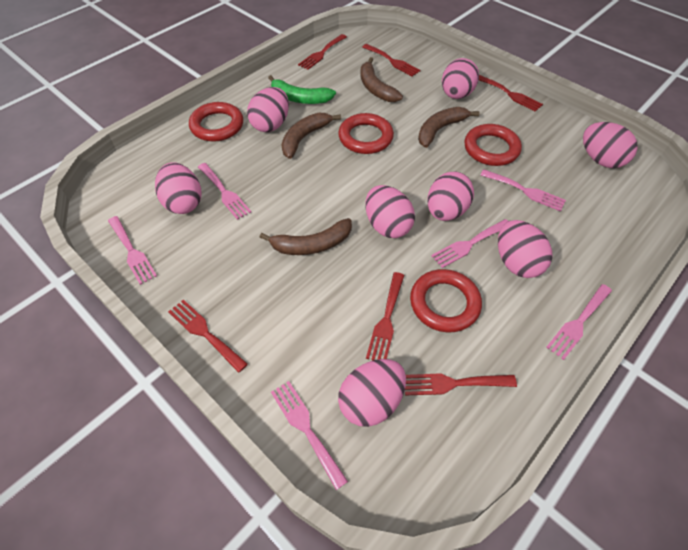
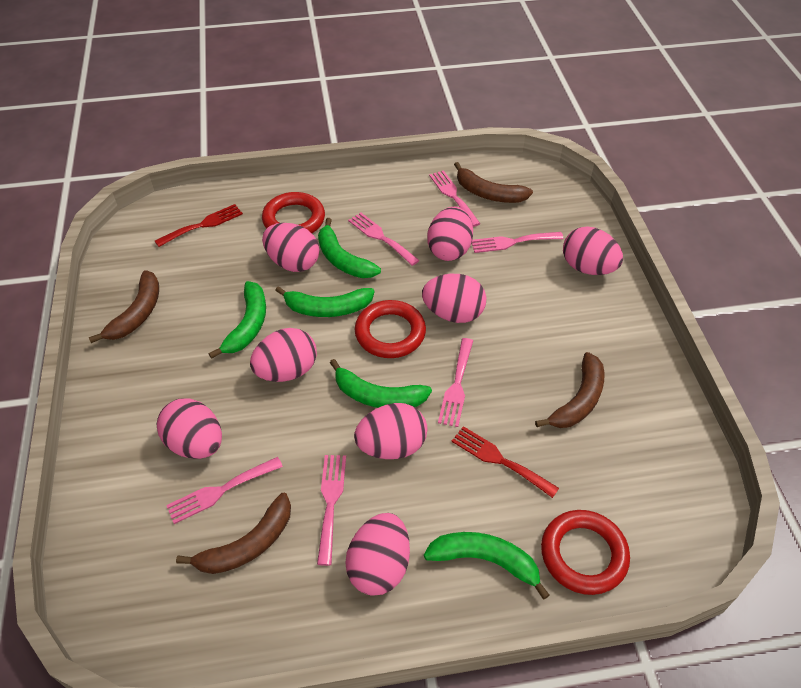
green banana: 1 -> 5
red fork: 6 -> 2
red ring: 4 -> 3

